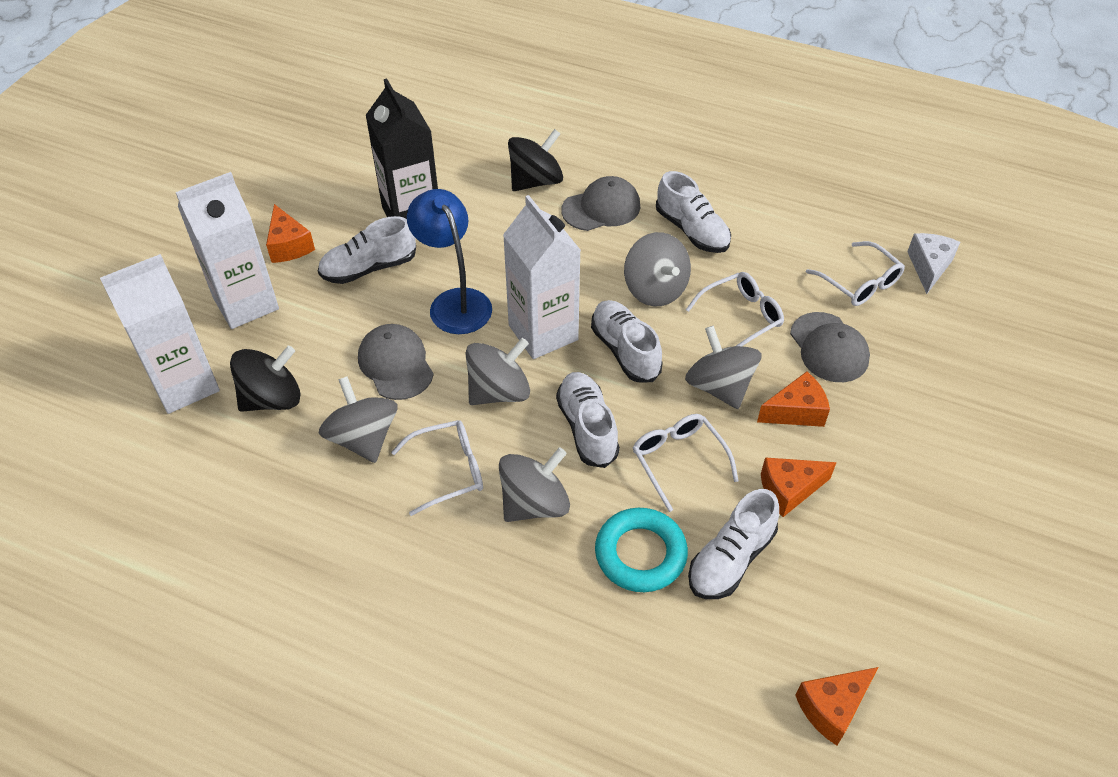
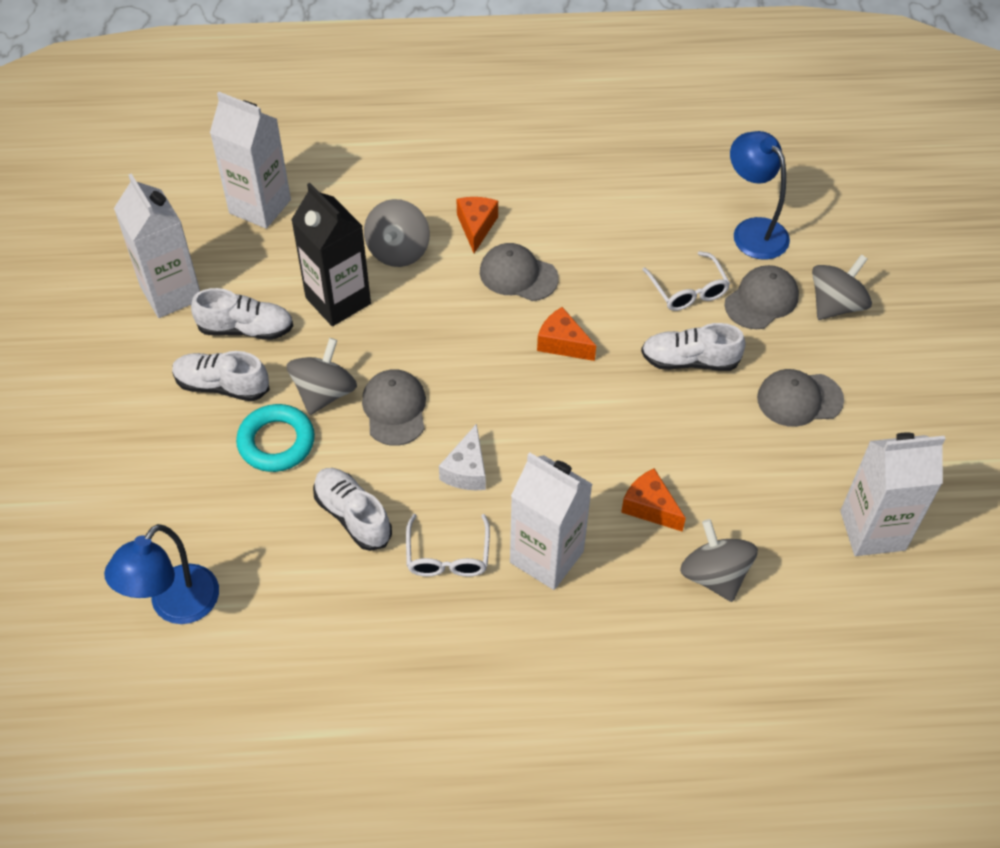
black spinning top: 2 -> 0
blue lamp: 1 -> 2
grey cap: 3 -> 4
grey spinning top: 5 -> 4
orange cheese: 4 -> 3
white carton: 3 -> 4
white glasses: 4 -> 2
white shoe: 5 -> 4

